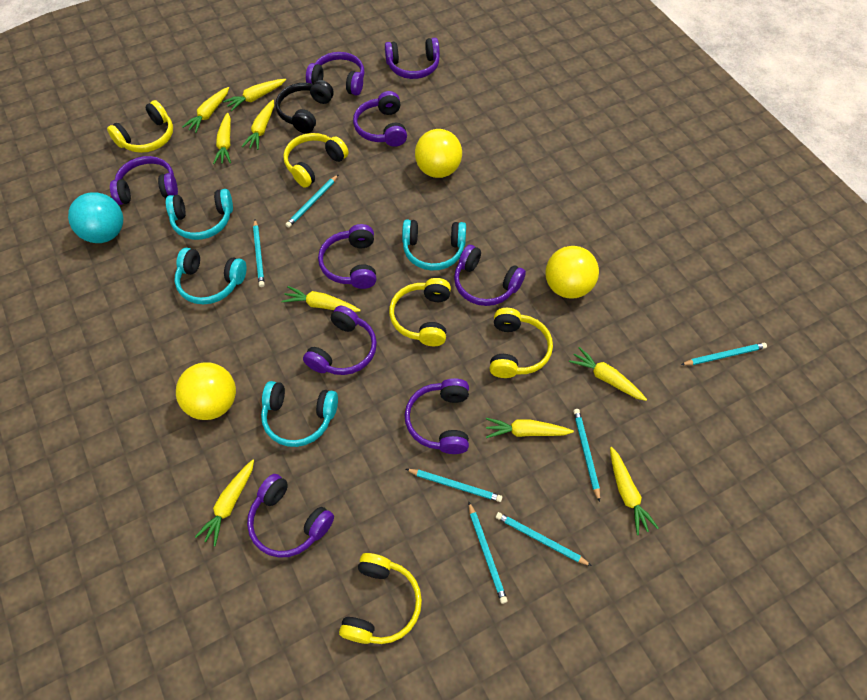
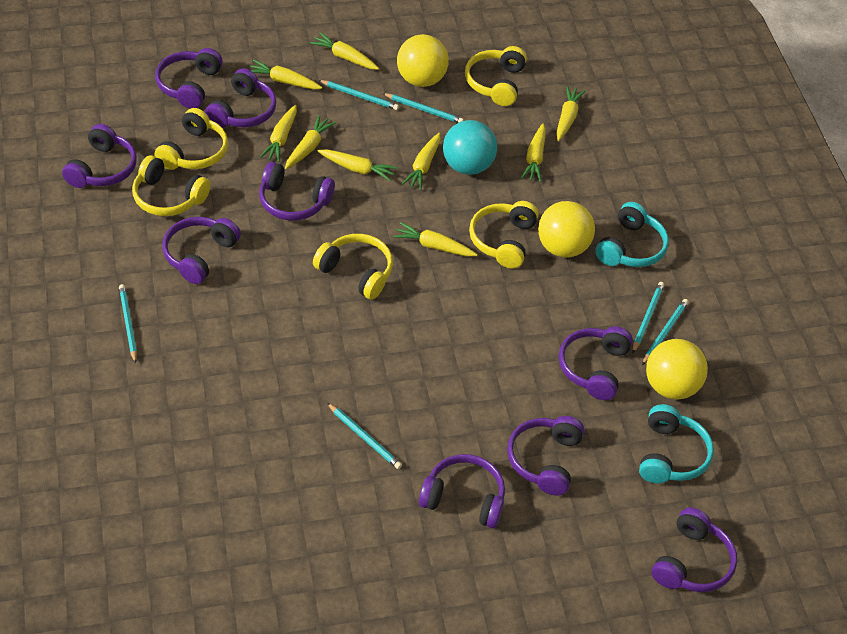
black headphones: 1 -> 0
turquoise headphones: 4 -> 2
turquoise pencil: 7 -> 6

